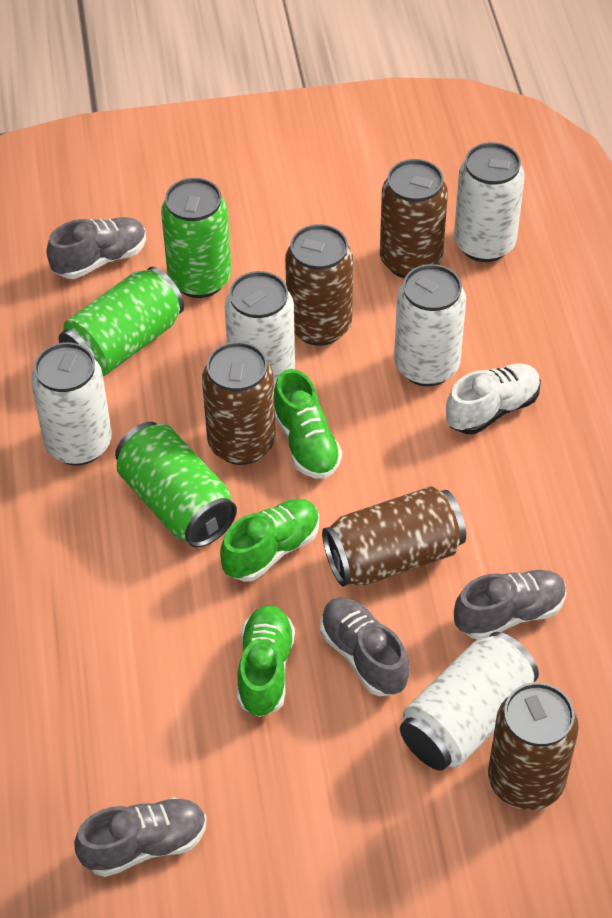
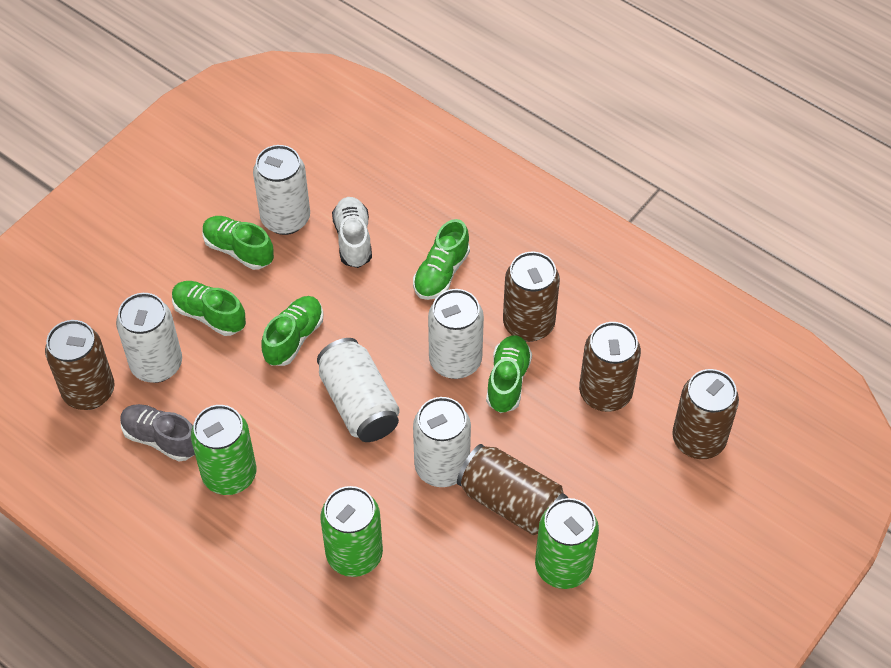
green shoe: 3 -> 5
grey shoe: 4 -> 1

